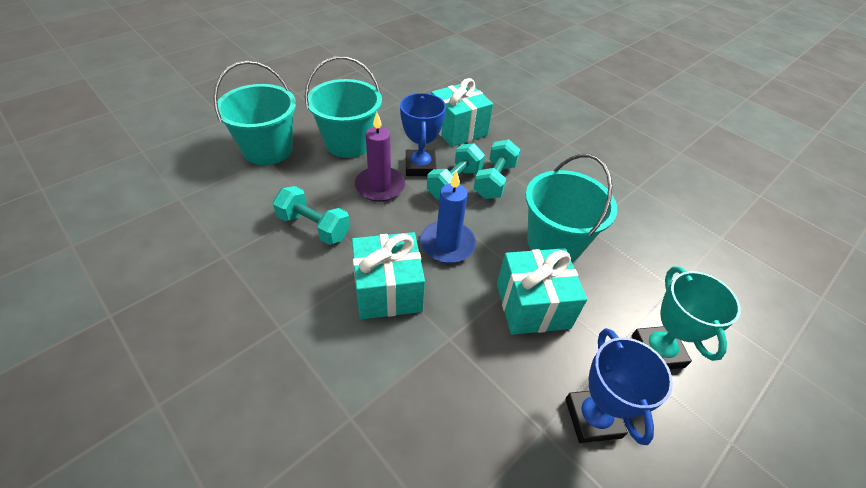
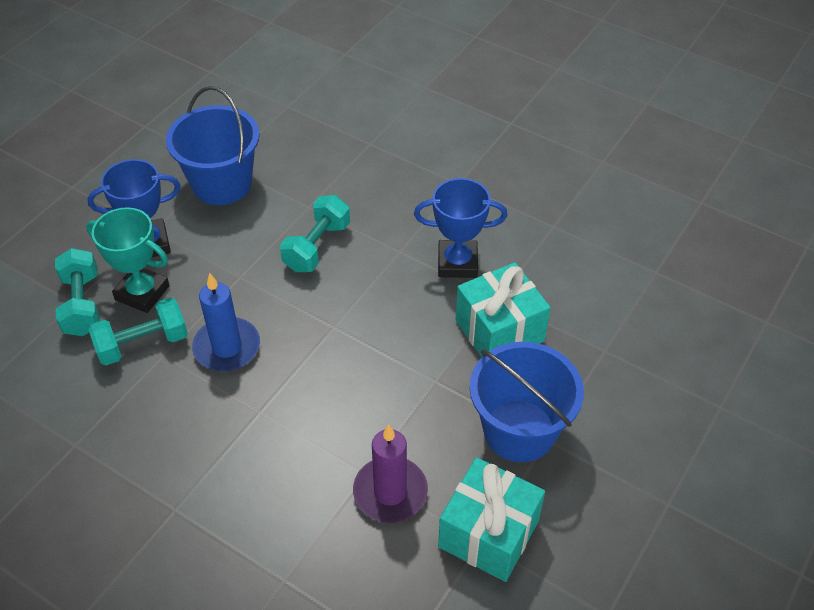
blue bucket: 0 -> 2
turquoise bucket: 3 -> 0
turquoise gift: 3 -> 2

